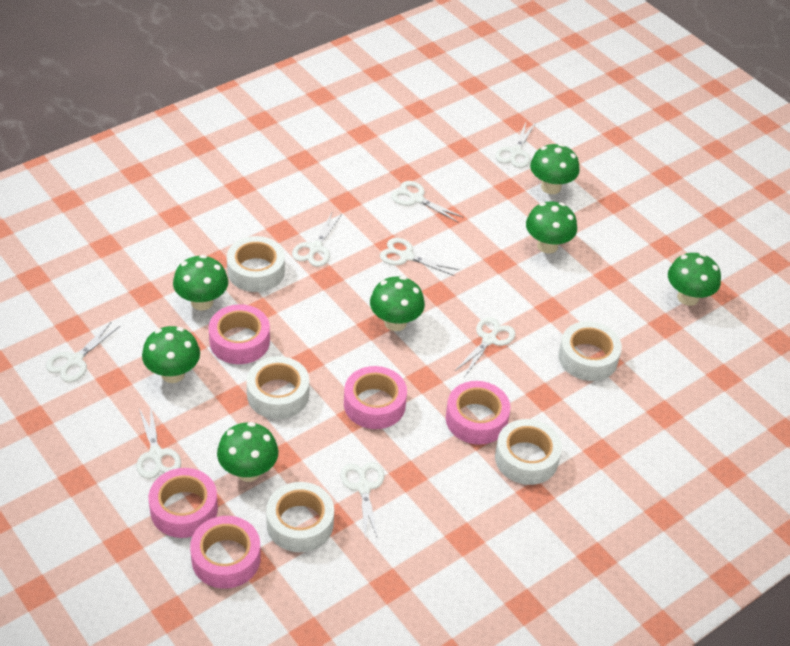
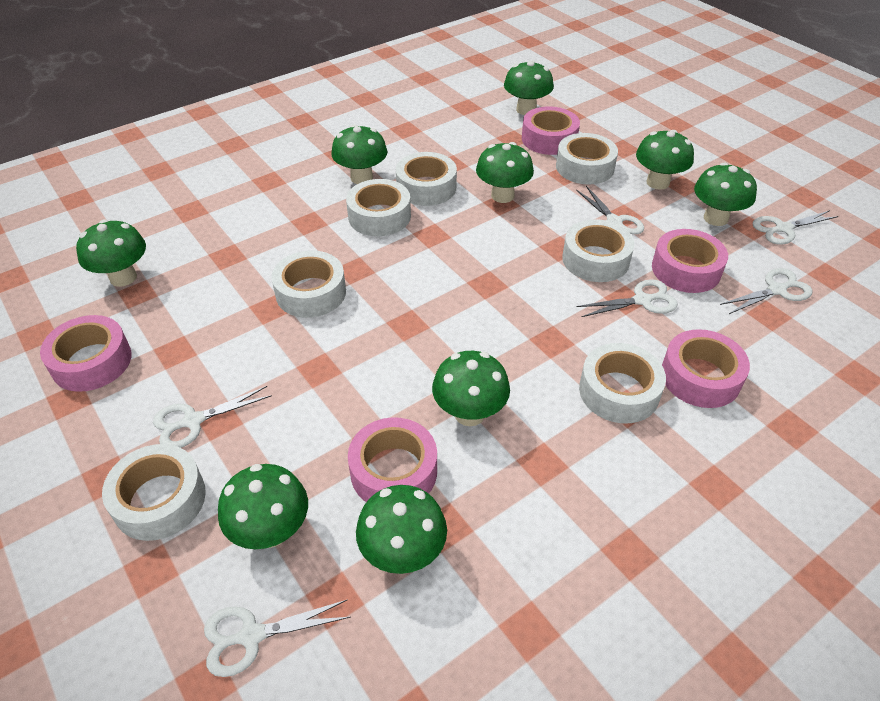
green mushroom: 7 -> 9
white scissors: 8 -> 6
white tape: 5 -> 7

